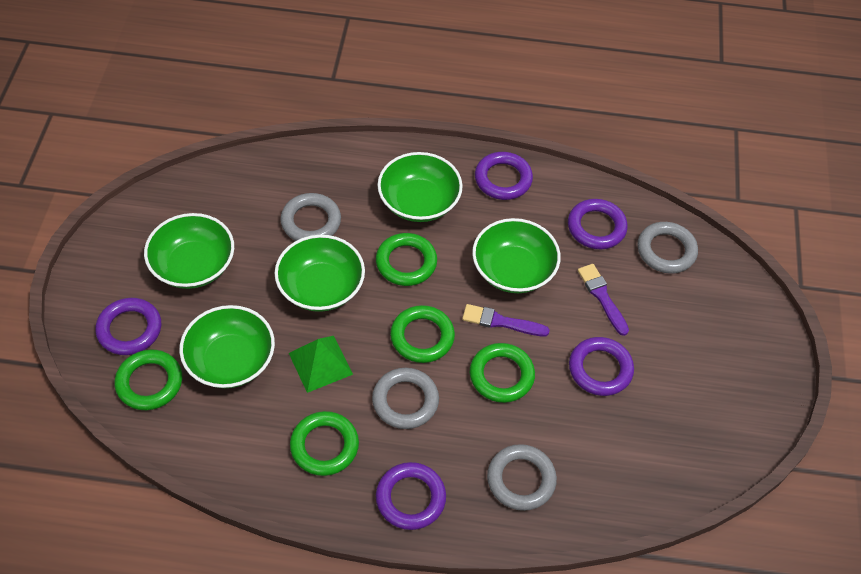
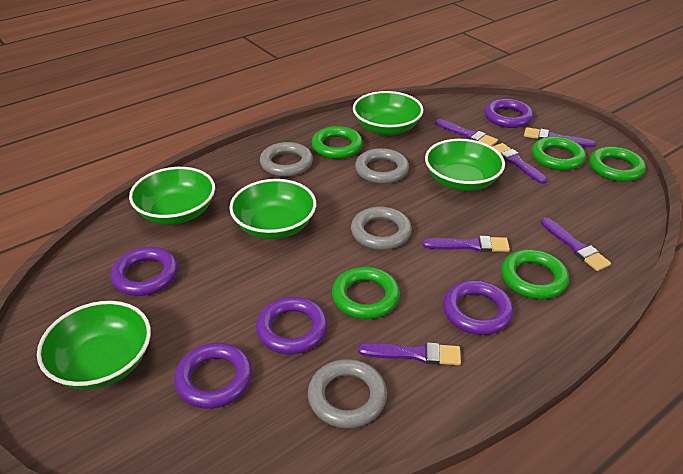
green pyramid: 1 -> 0
purple brush: 2 -> 6

